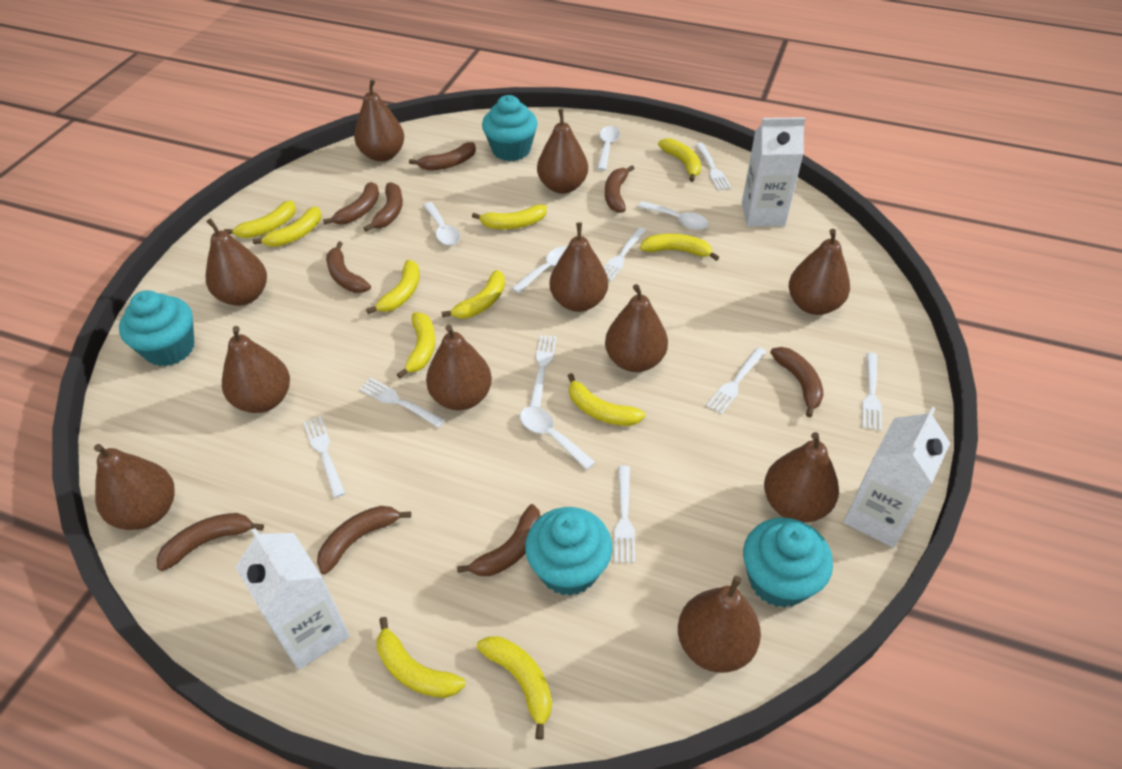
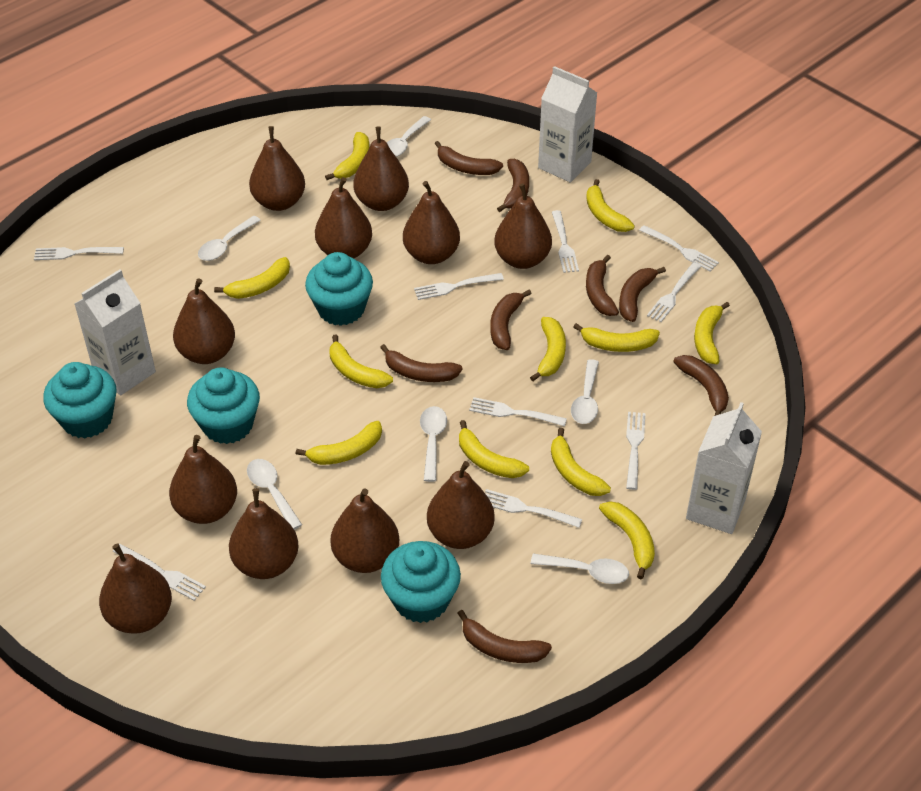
brown banana: 9 -> 8
white fork: 8 -> 9
white spoon: 5 -> 6

